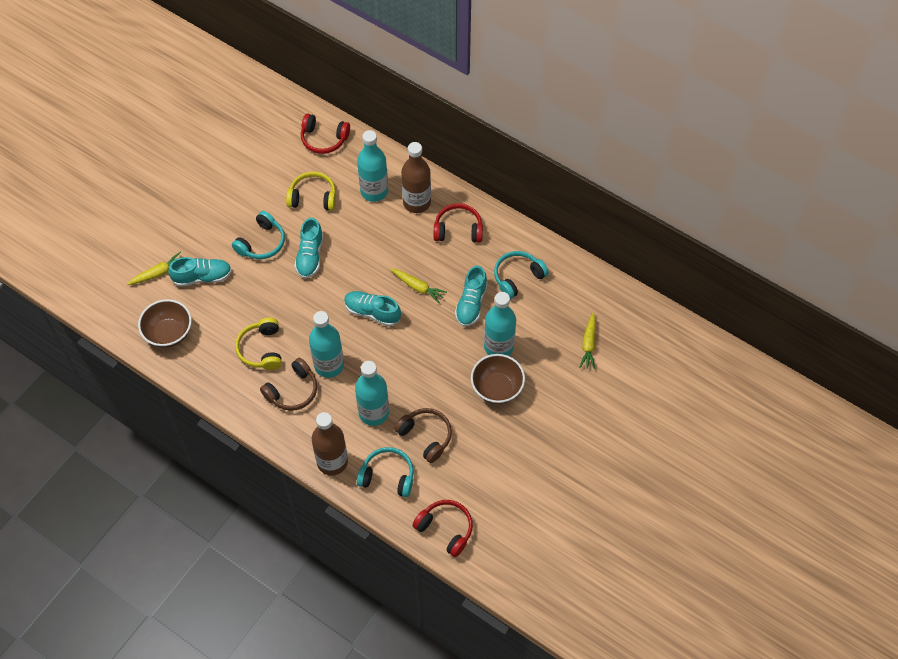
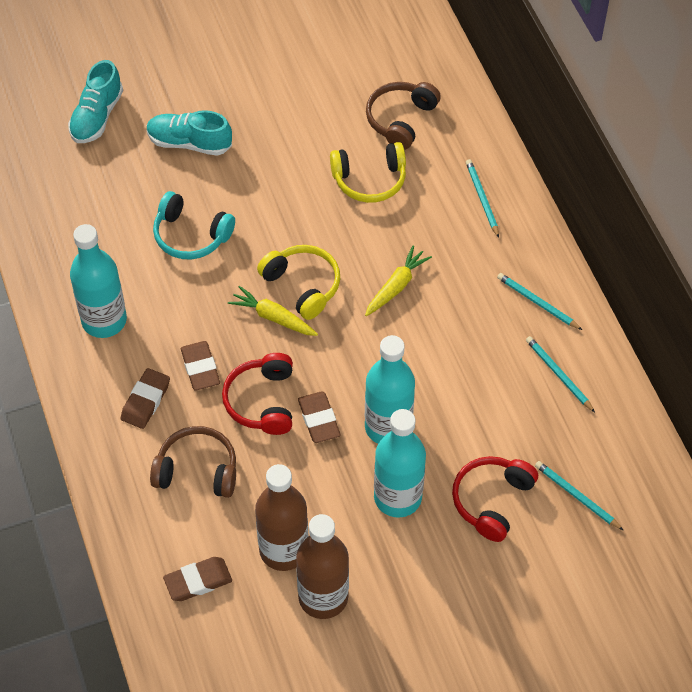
brown bowl: 2 -> 0
brown eraser: 0 -> 4
red headphones: 3 -> 2
turquoise bottle: 4 -> 3
turquoise headphones: 3 -> 1
turquoise pencil: 0 -> 4
turquoise shoe: 4 -> 2
yellow carrot: 3 -> 2

